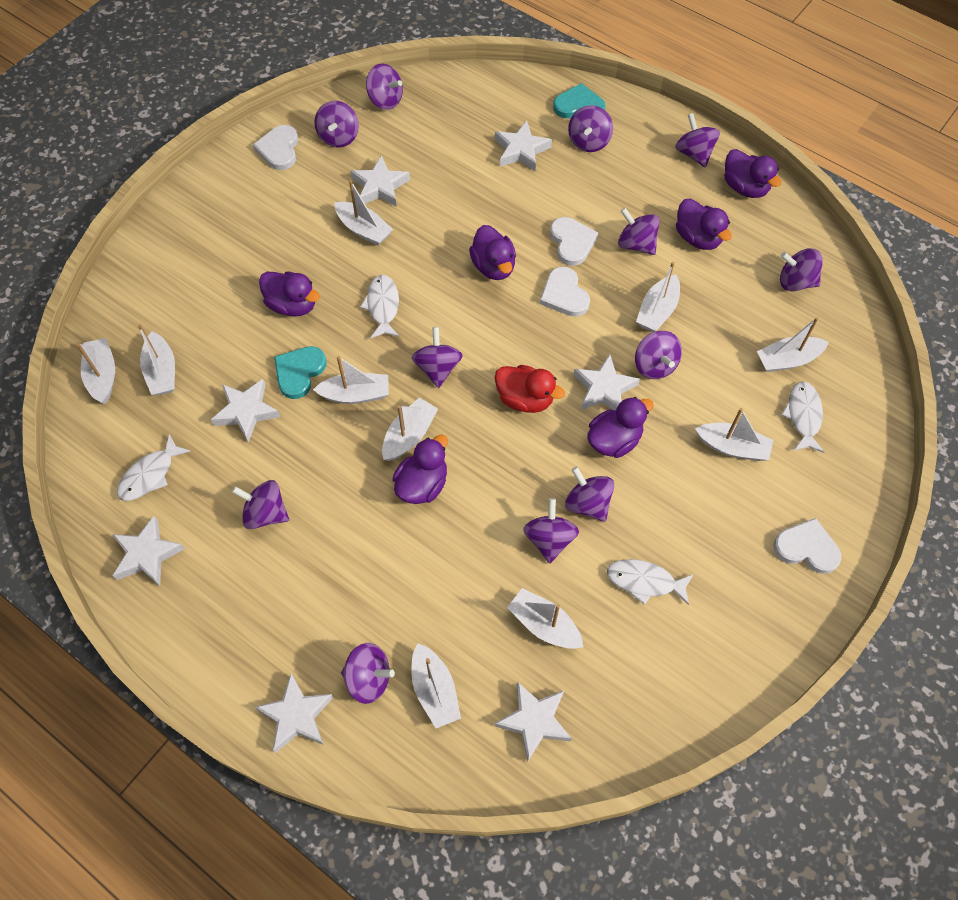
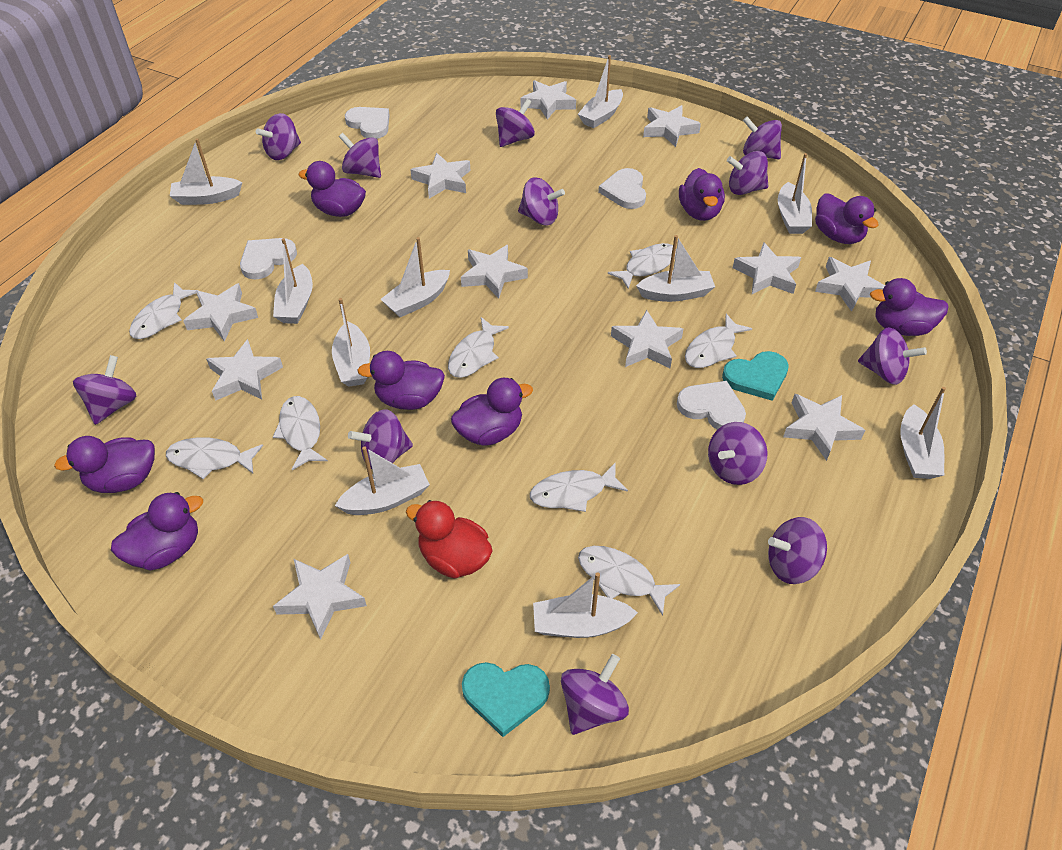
purple duck: 6 -> 8
white fish: 4 -> 8
white star: 7 -> 11

